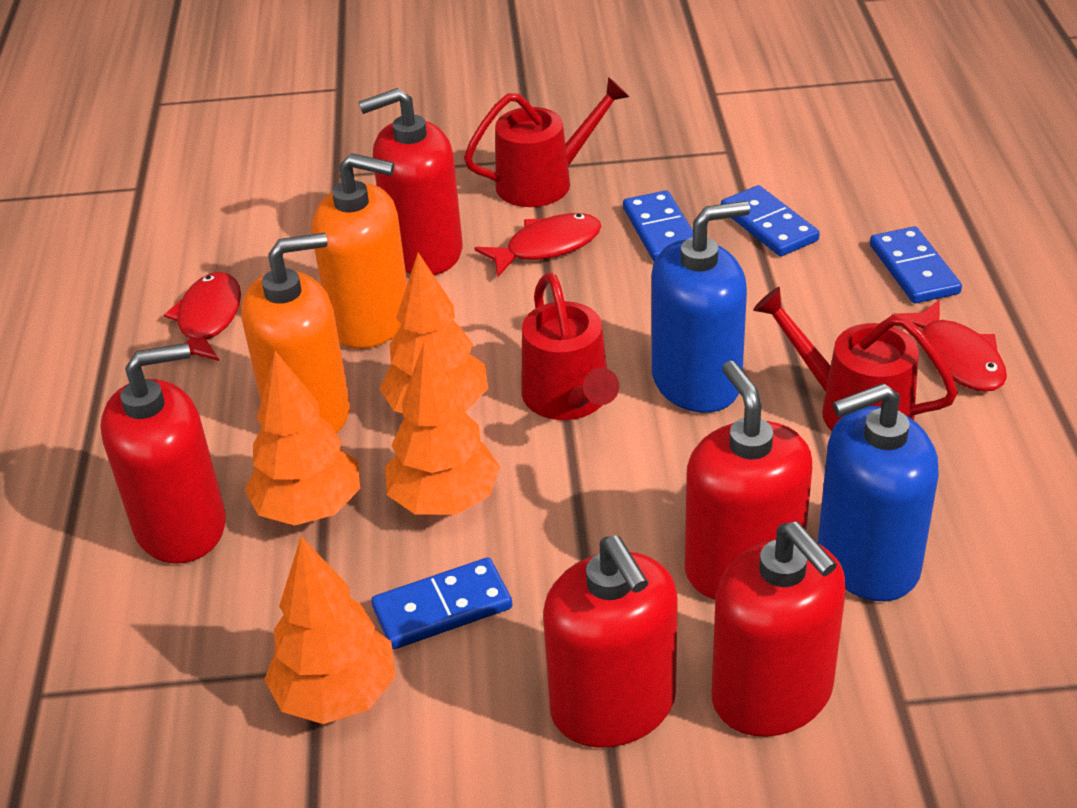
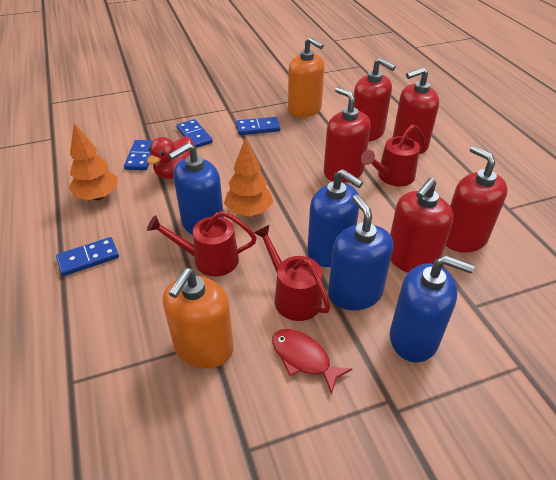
blue soap dispenser: 2 -> 4
orange tree: 4 -> 2
red duck: 0 -> 1
red fish: 3 -> 1

